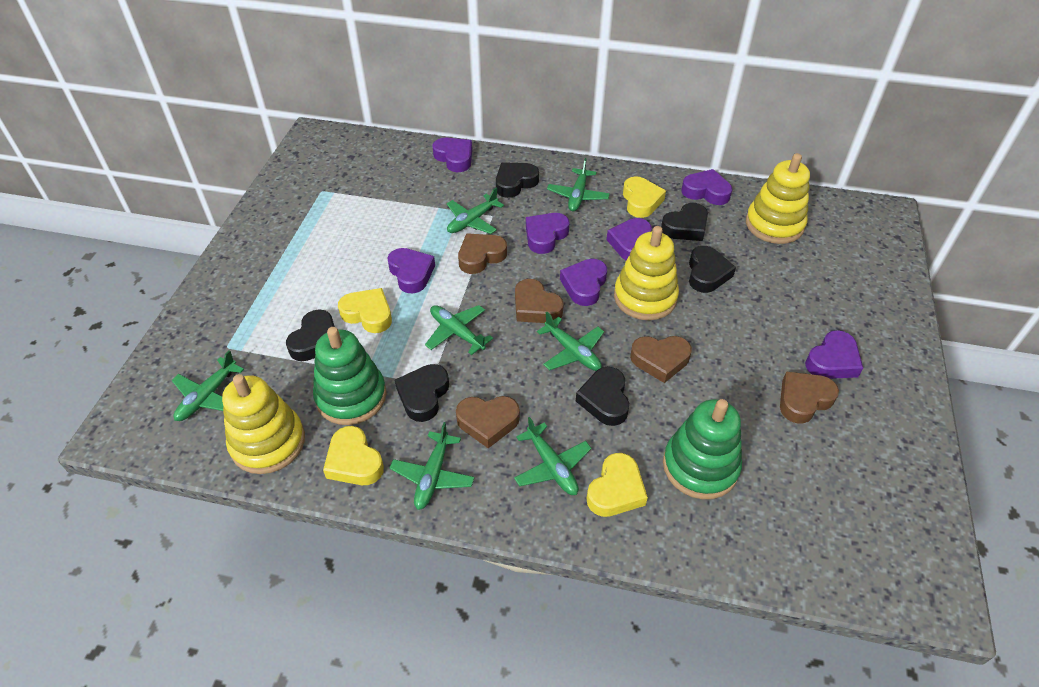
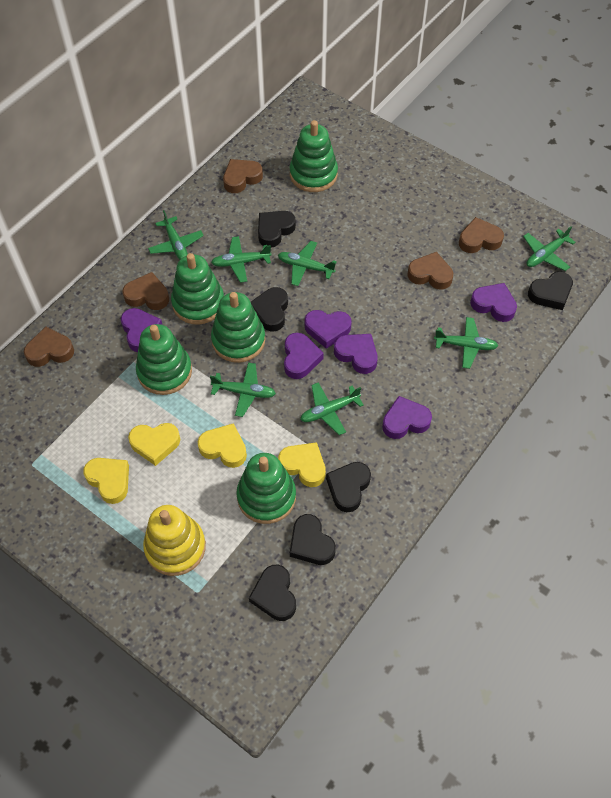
green stacking toy: 2 -> 5
purple heart: 7 -> 6
yellow stacking toy: 3 -> 1

